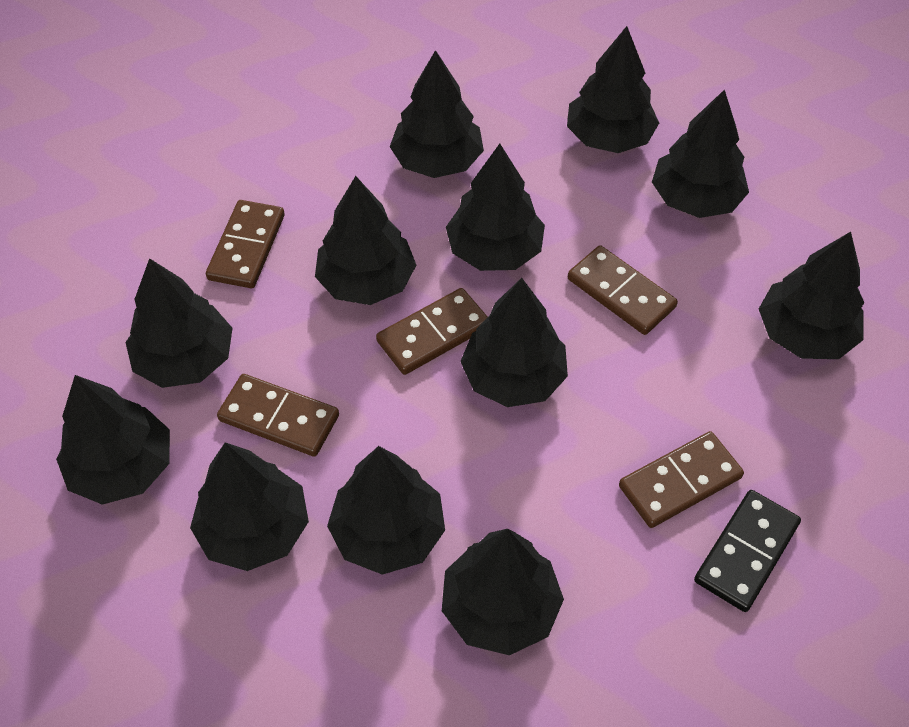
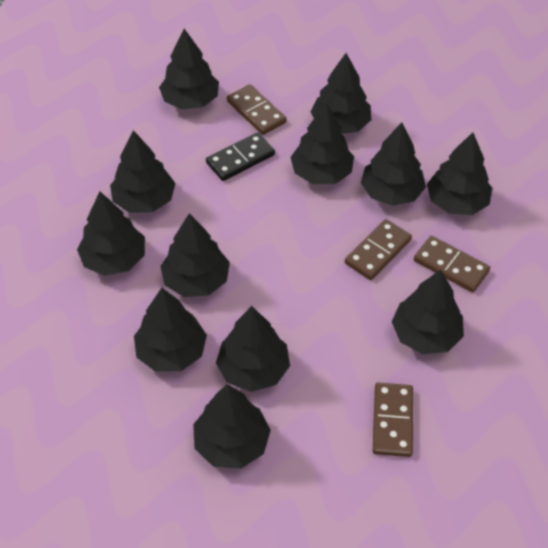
brown domino: 5 -> 4

